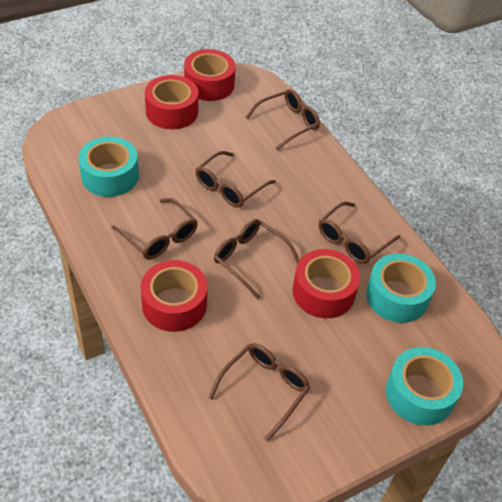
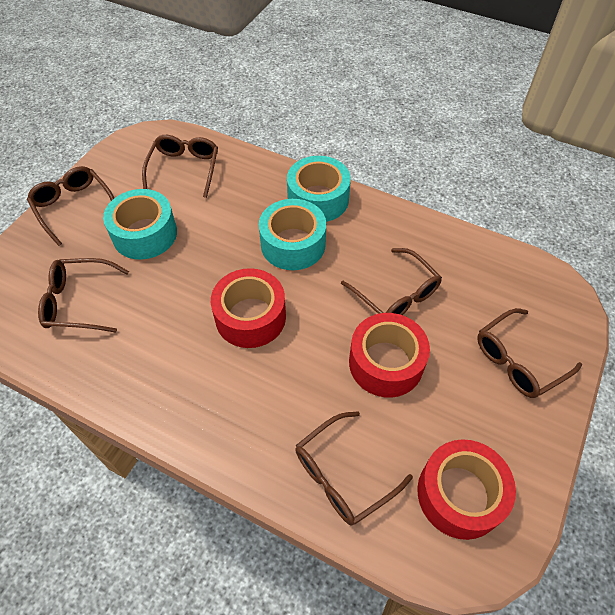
red tape: 4 -> 3

